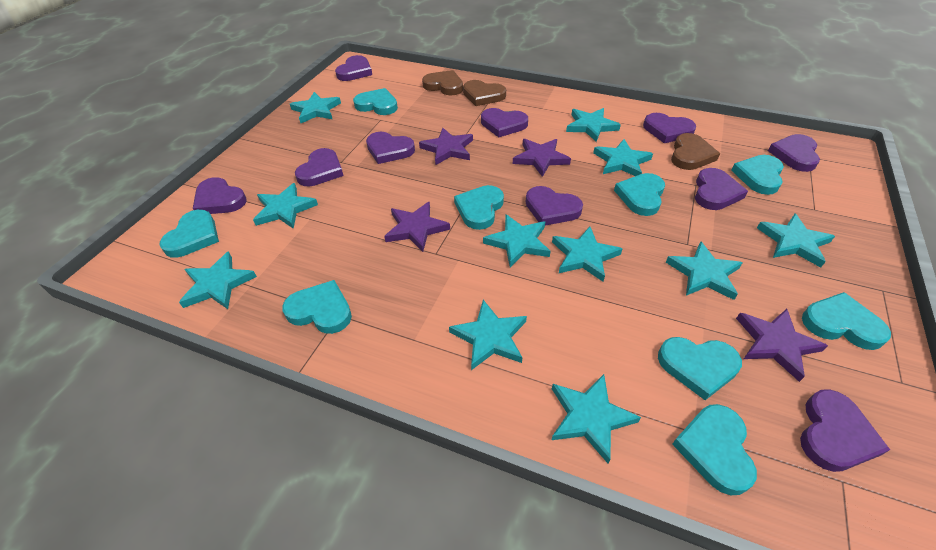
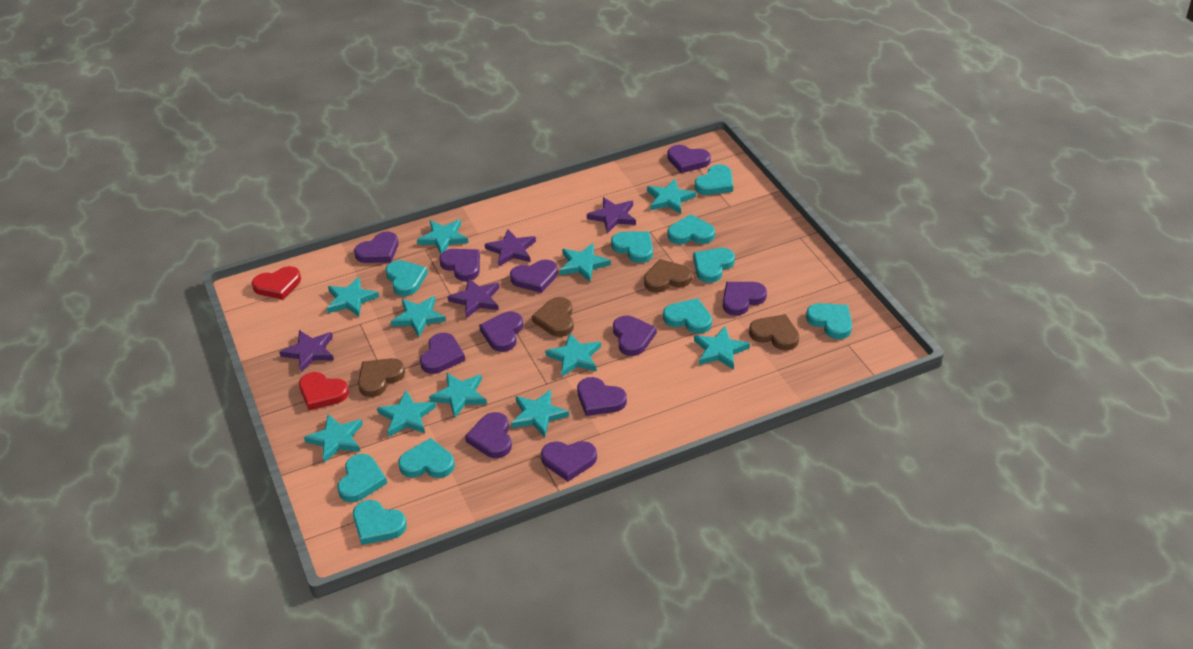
brown heart: 3 -> 4
purple heart: 10 -> 11
red heart: 0 -> 2
turquoise heart: 9 -> 10

